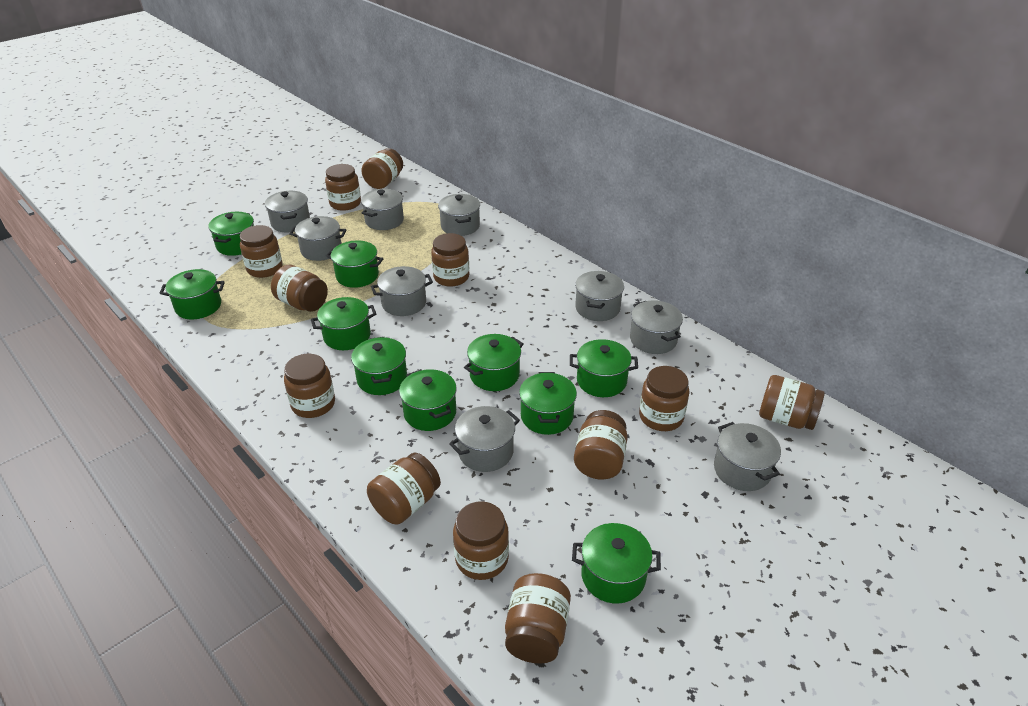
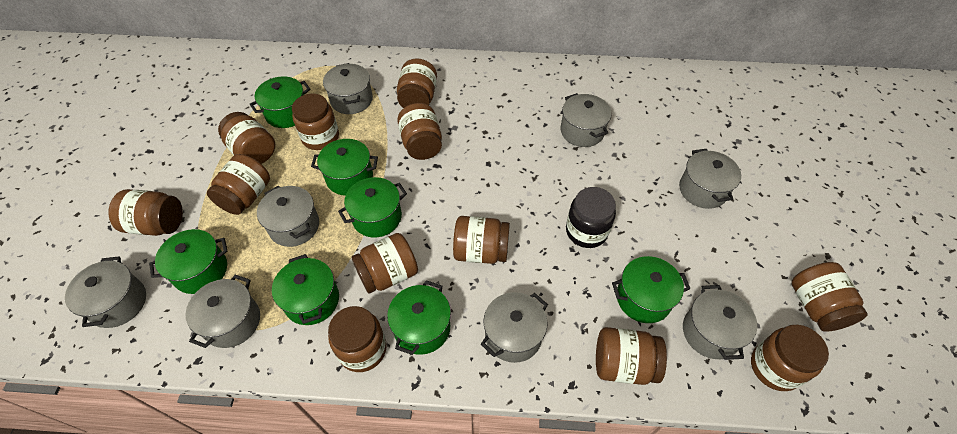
black jar: 0 -> 1
green pot: 10 -> 7
grey pot: 9 -> 8

